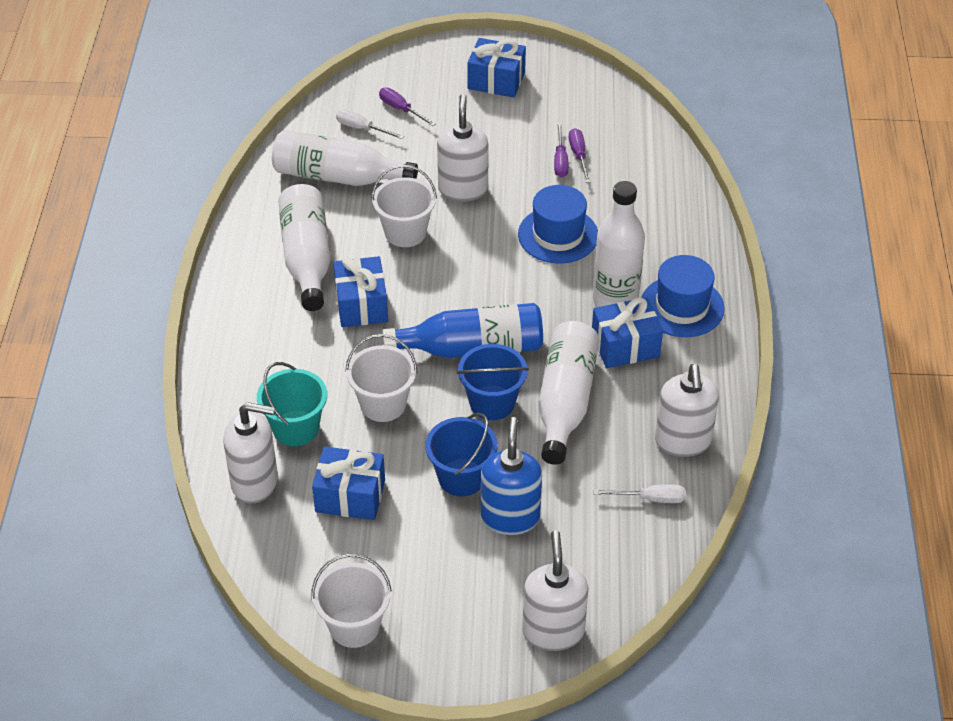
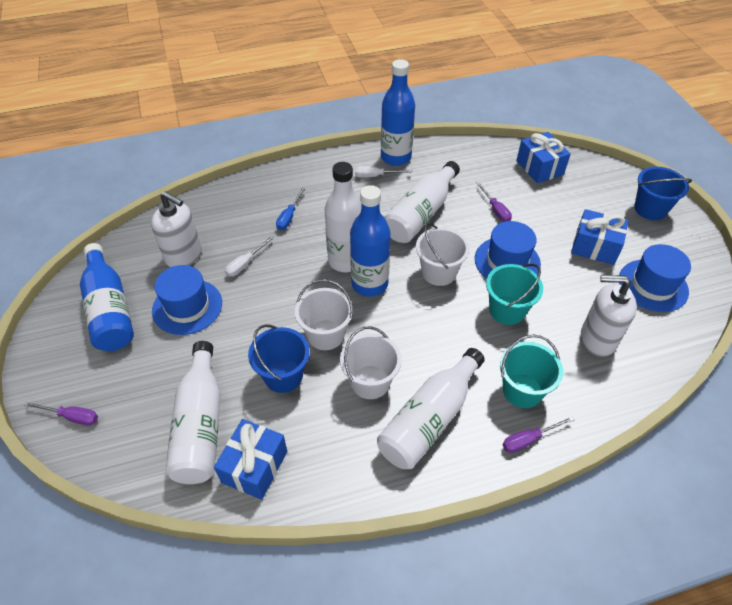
blue bottle: 1 -> 3
blue gift: 4 -> 3
blue hat: 2 -> 3
blue screwdriver: 0 -> 1
blue soap dispenser: 1 -> 0
turquoise bucket: 1 -> 2
white soap dispenser: 4 -> 2

